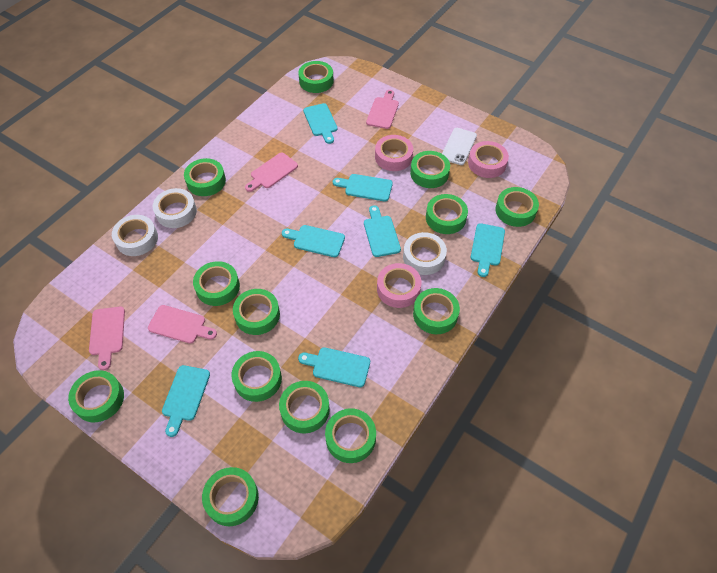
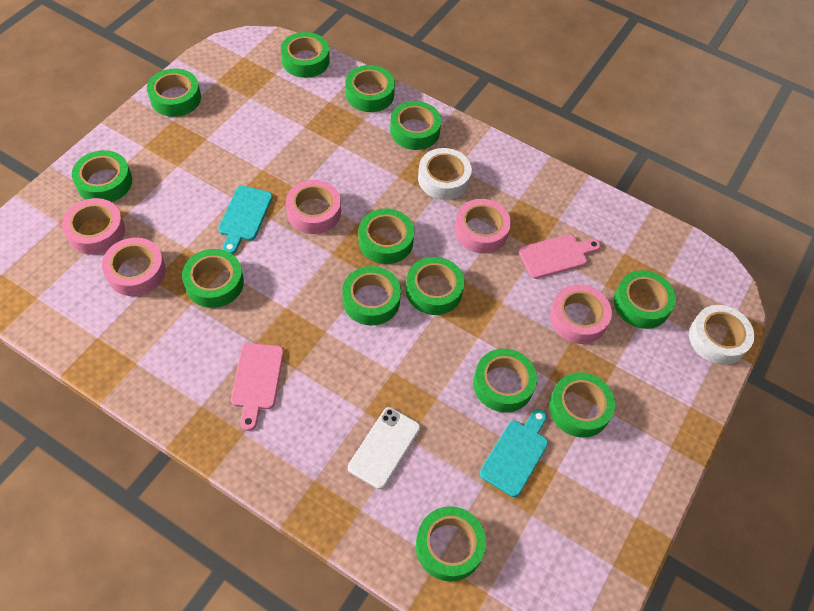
pink cutting board: 4 -> 2
pink tape: 3 -> 5
turquoise cutting board: 7 -> 2
white tape: 3 -> 2

